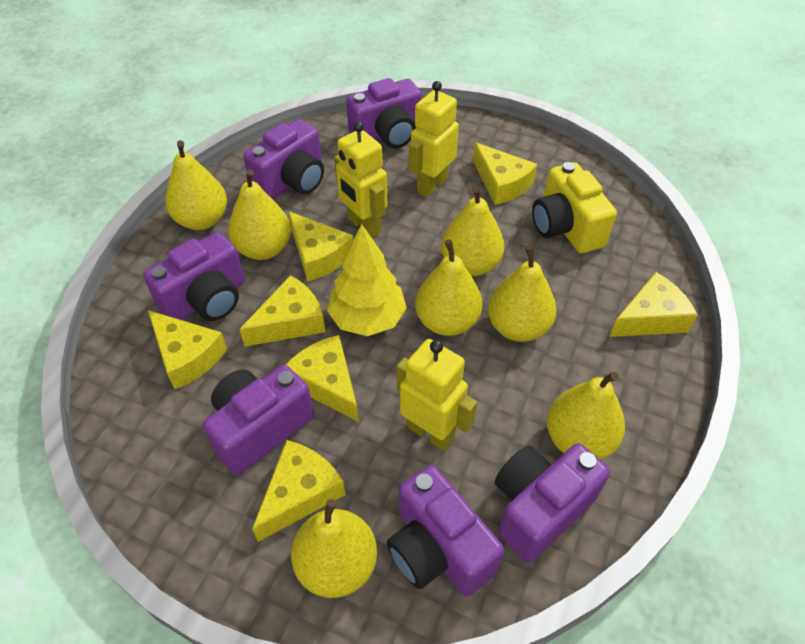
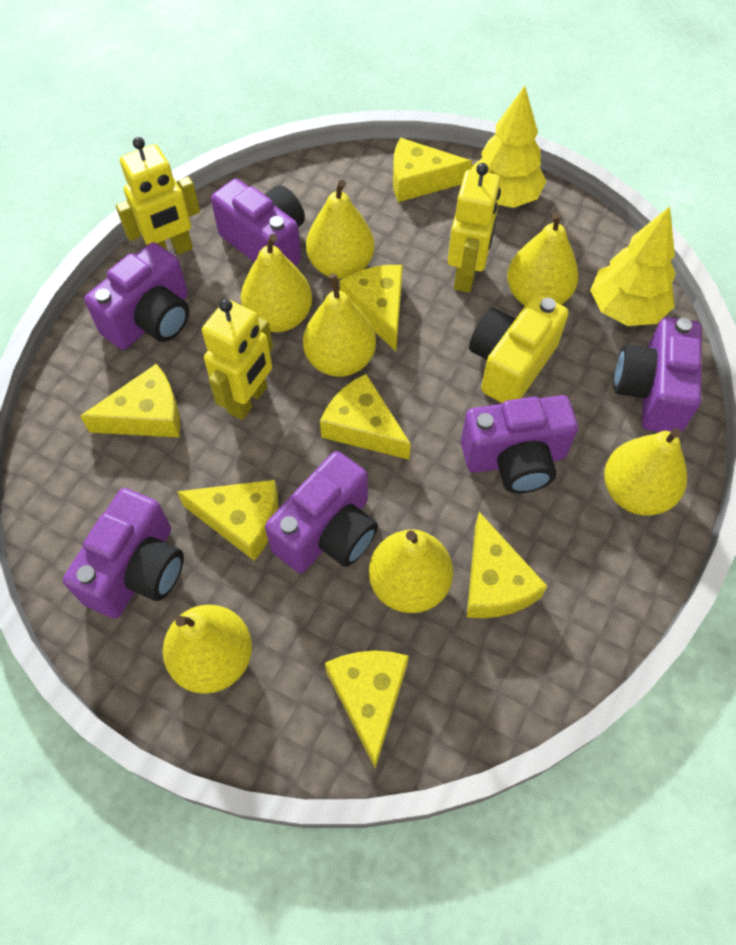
yellow tree: 1 -> 2

